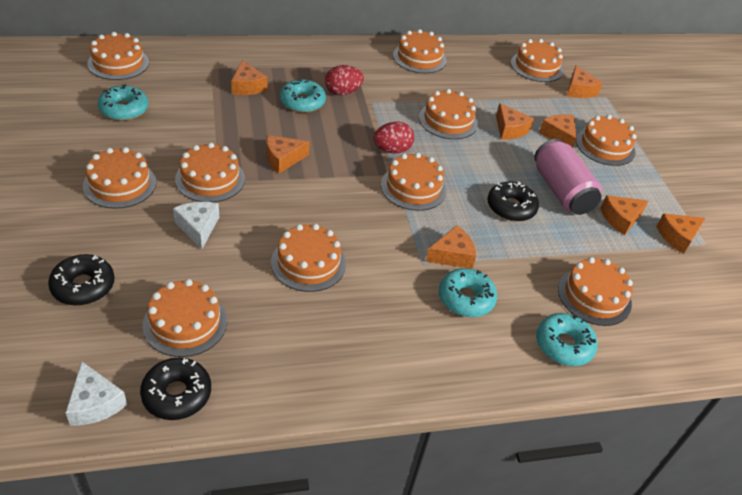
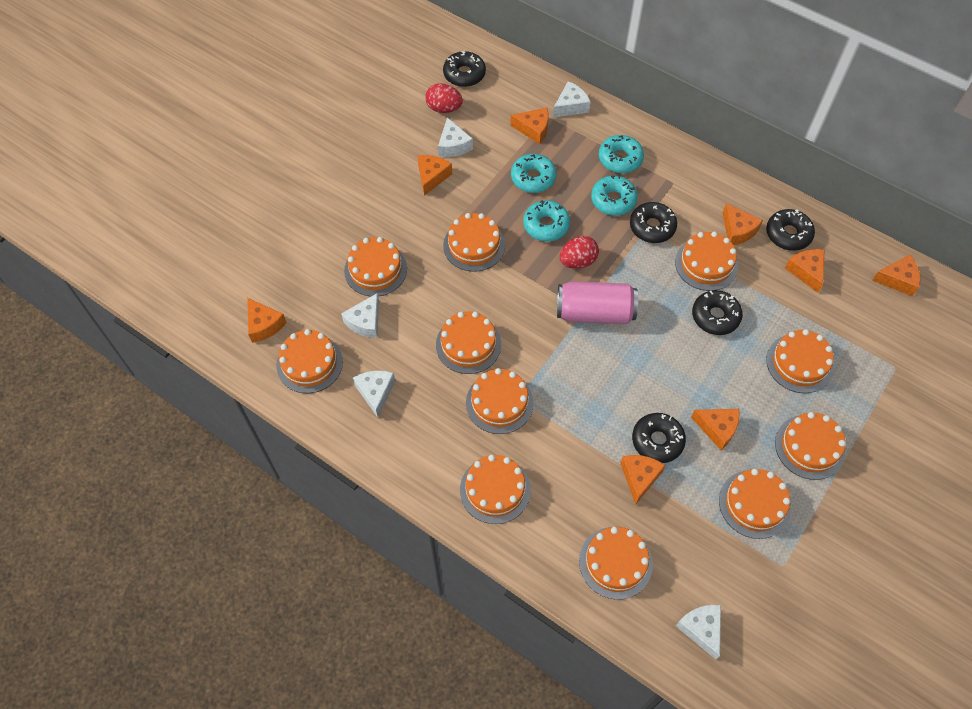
black donut: 3 -> 5
white cheese: 2 -> 5

